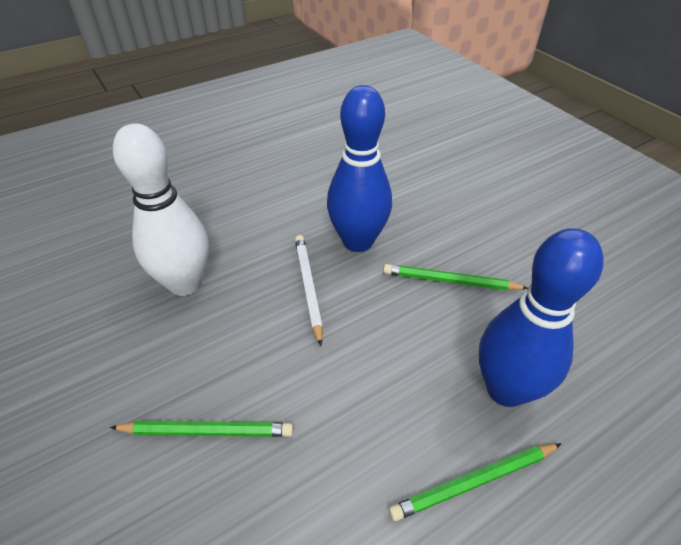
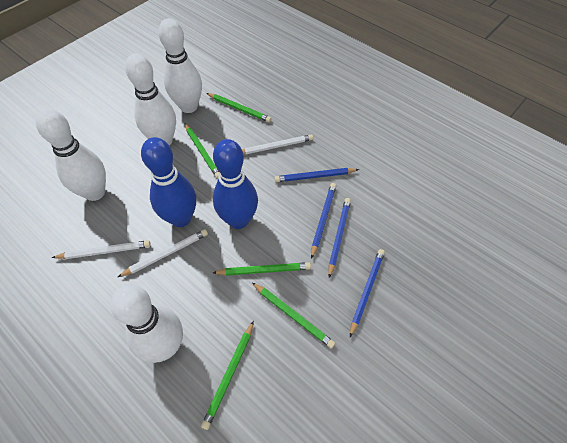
blue pencil: 0 -> 4
green pencil: 3 -> 5
white bowling pin: 1 -> 4
white pencil: 1 -> 3

